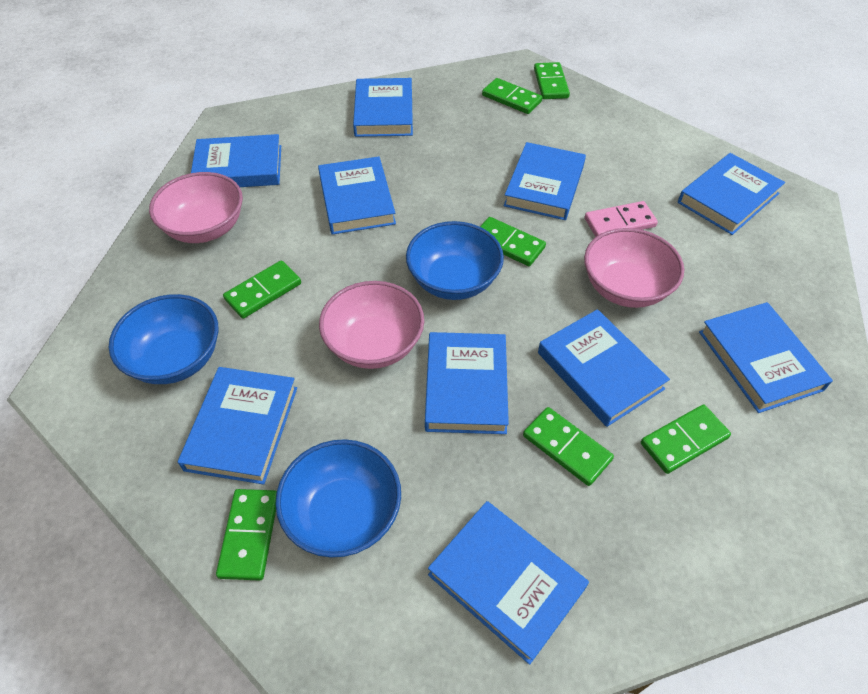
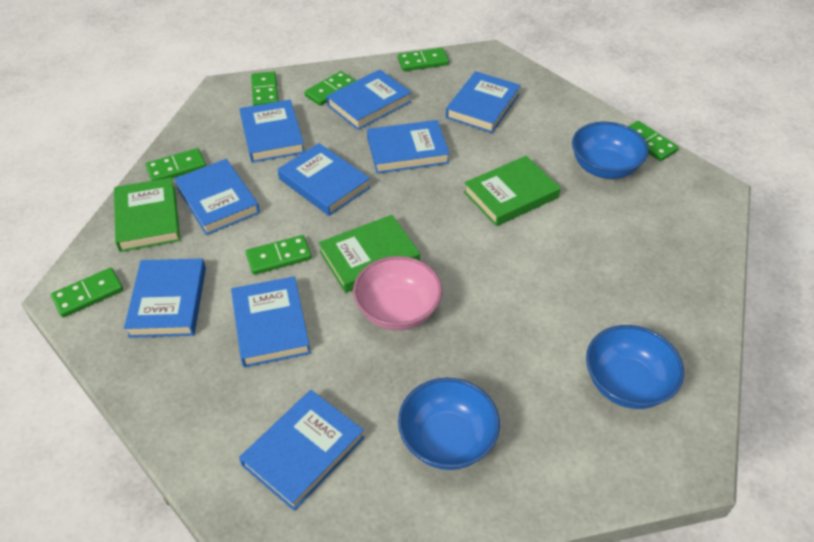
blue book: 10 -> 9
green book: 0 -> 3
pink bowl: 3 -> 1
pink domino: 1 -> 0

